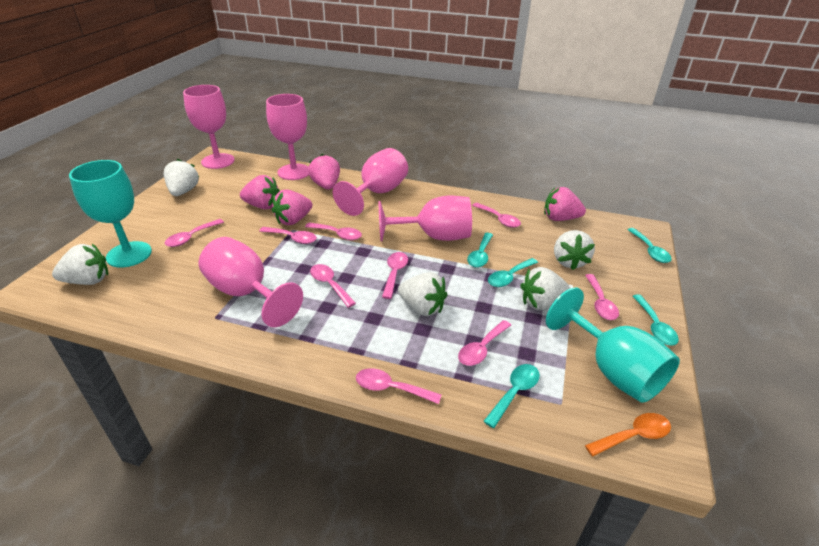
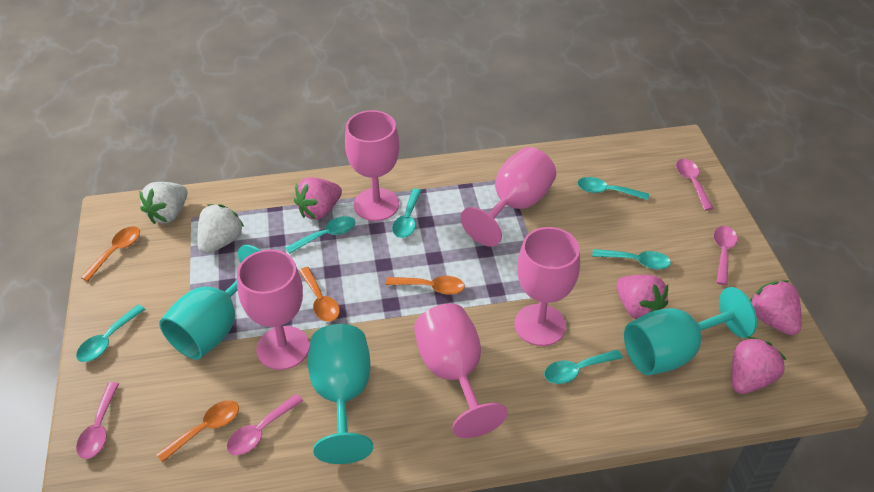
orange spoon: 1 -> 4
pink spoon: 9 -> 4
turquoise goblet: 2 -> 3
turquoise spoon: 5 -> 6
white strawberry: 5 -> 2

